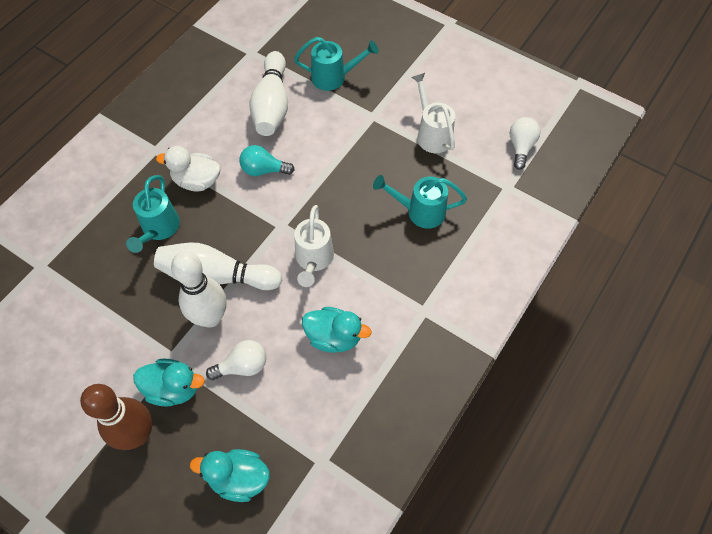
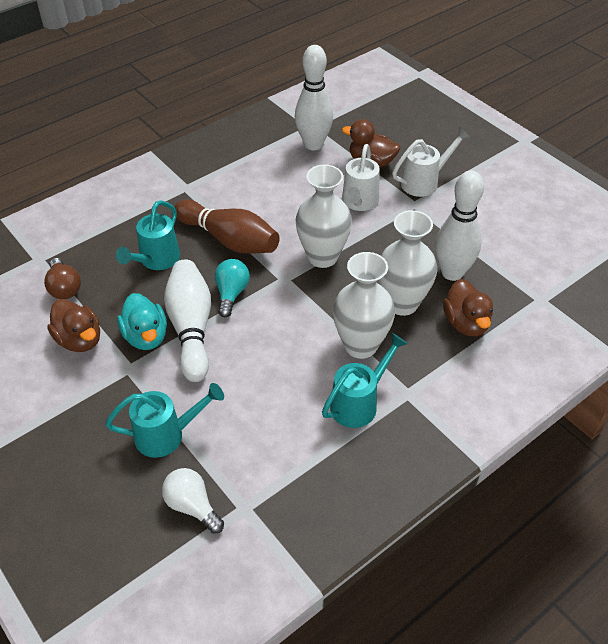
brown duck: 0 -> 3
brown light bulb: 0 -> 1
turquoise duck: 3 -> 1
white duck: 1 -> 0
white light bulb: 2 -> 1
white vase: 0 -> 3

